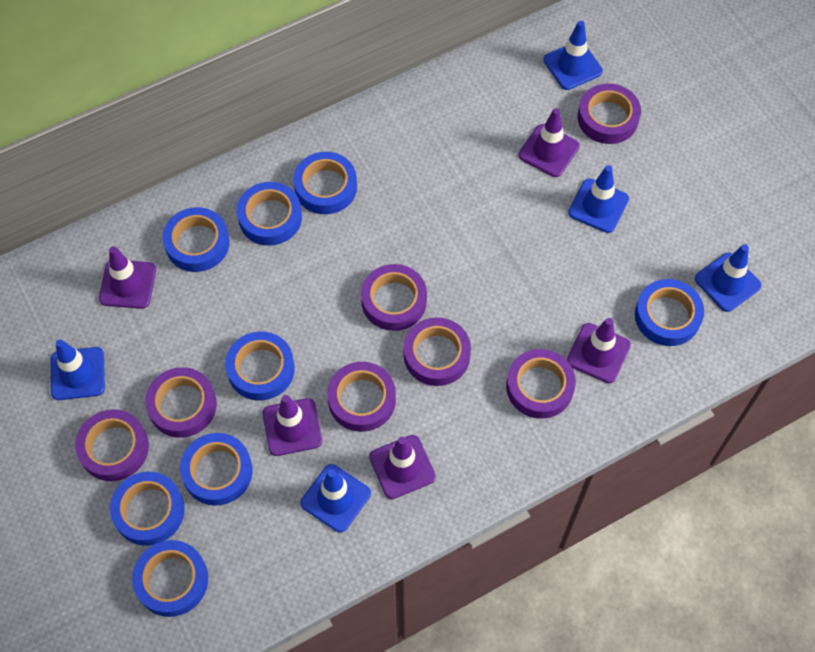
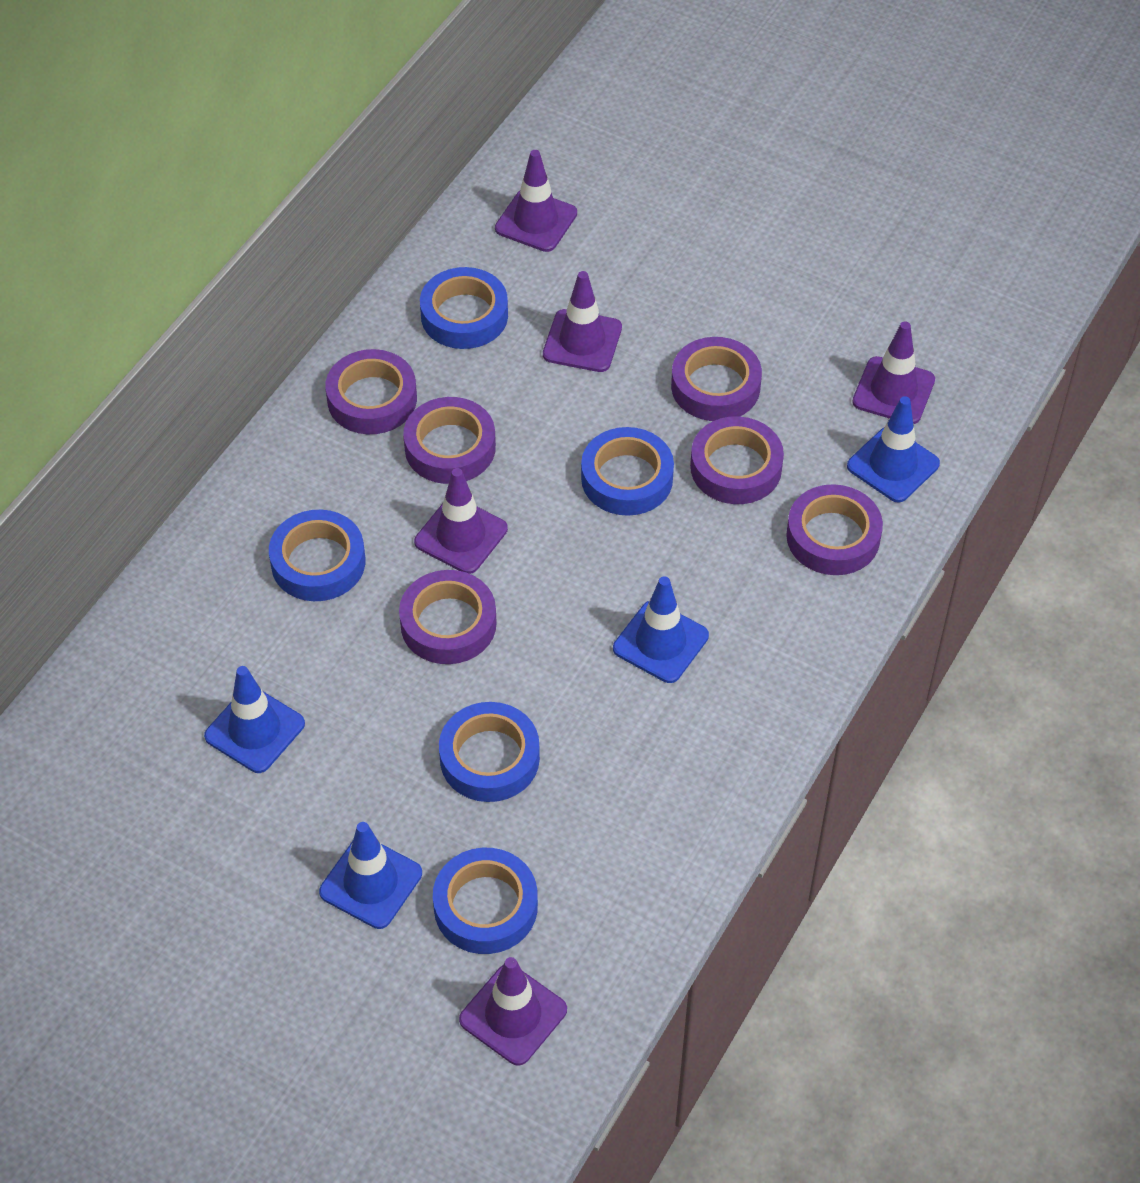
blue tape: 8 -> 5
blue traffic cone: 5 -> 4
purple tape: 7 -> 6

